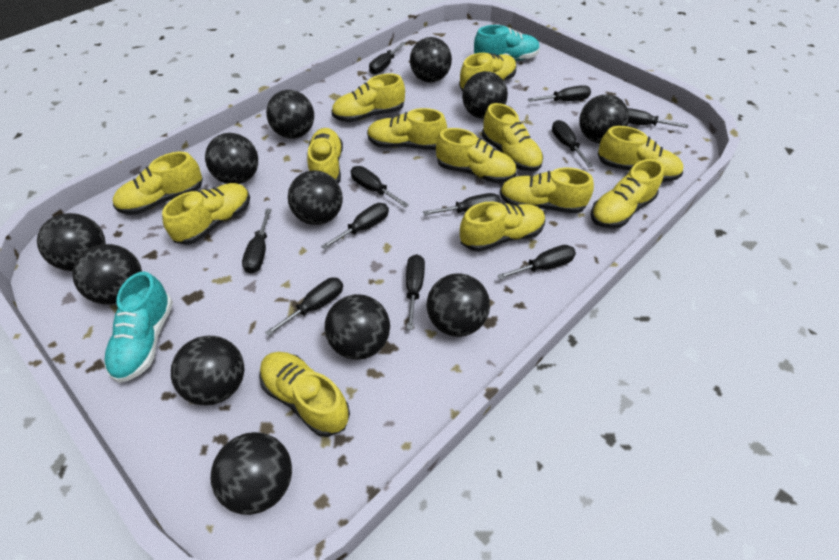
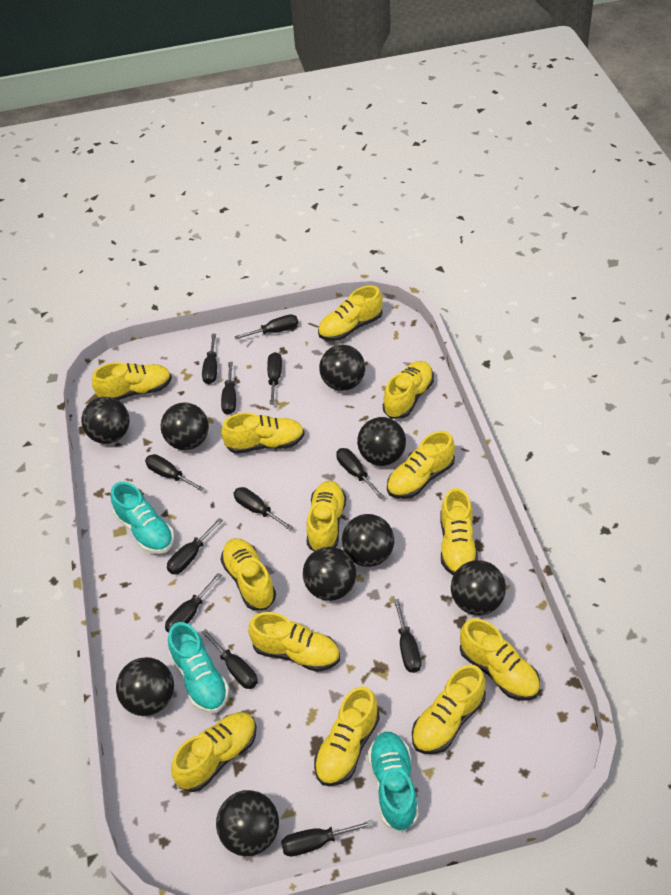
black ball: 12 -> 9
black screwdriver: 11 -> 12
turquoise shoe: 2 -> 3

